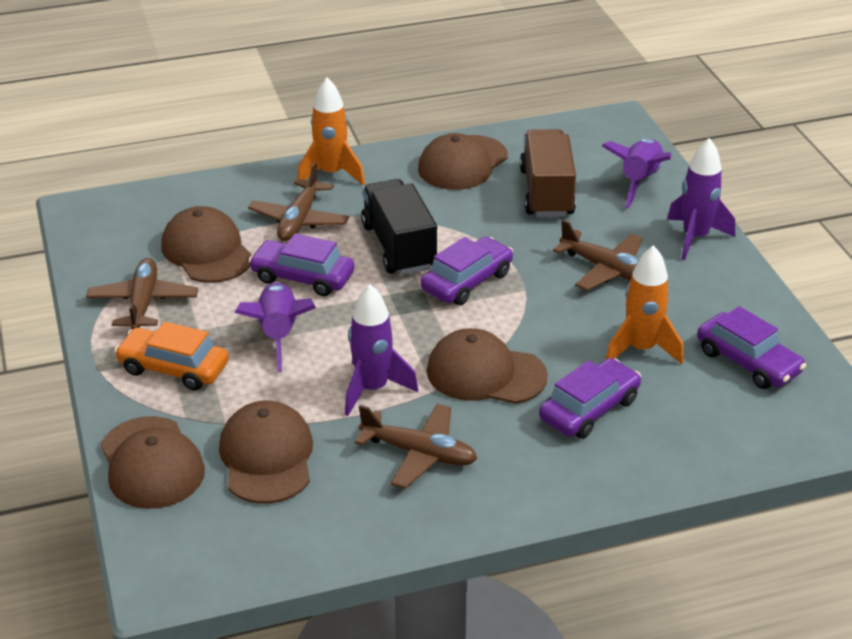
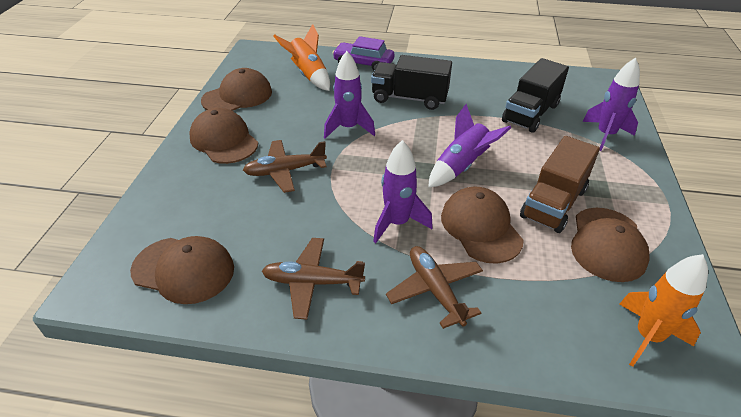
black truck: 1 -> 2
brown plane: 4 -> 3
orange car: 1 -> 0
purple car: 4 -> 1

